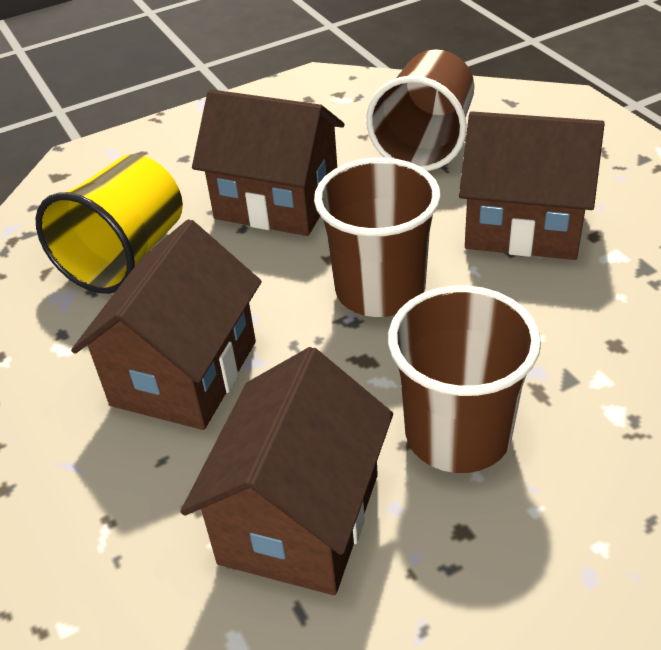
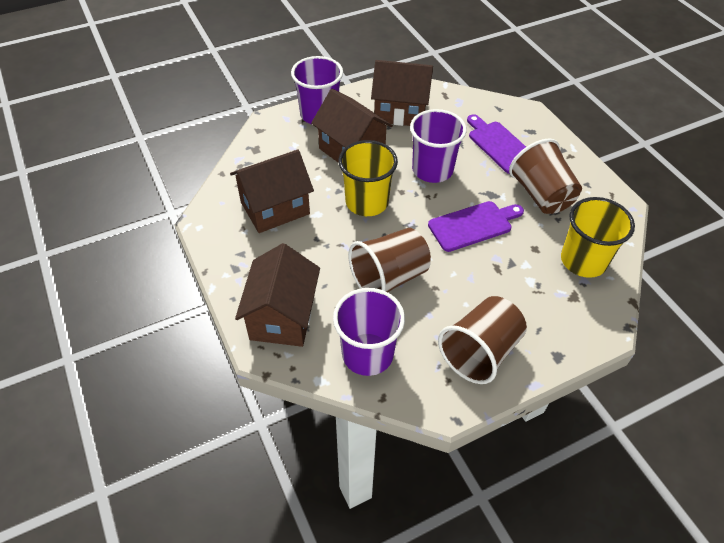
purple cup: 0 -> 3
purple cutting board: 0 -> 2
yellow cup: 1 -> 2

